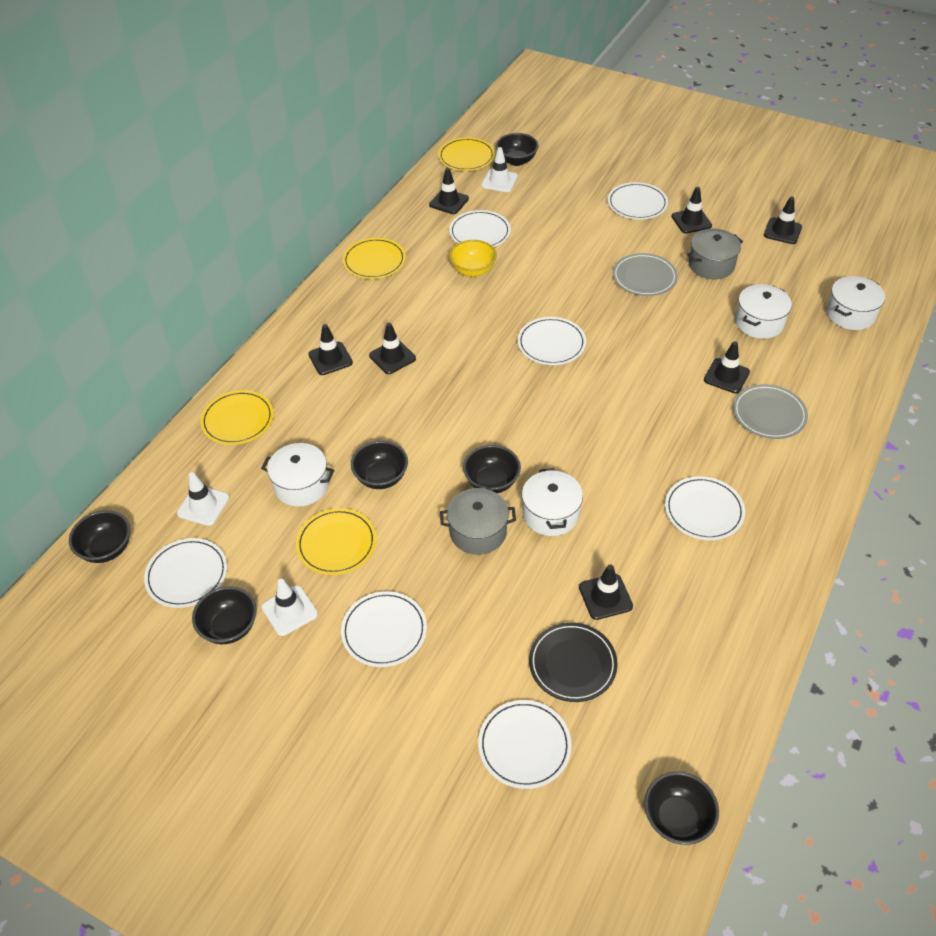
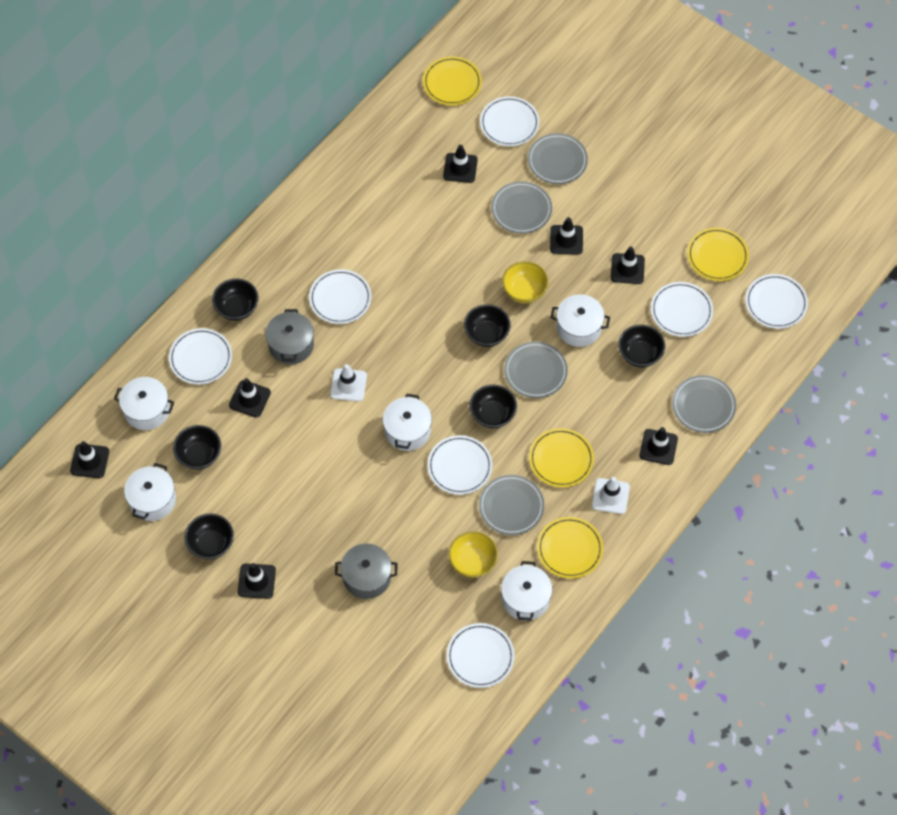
black plate: 1 -> 0
grey plate: 2 -> 5
white pot: 4 -> 5
white traffic cone: 3 -> 2
yellow bowl: 1 -> 2

